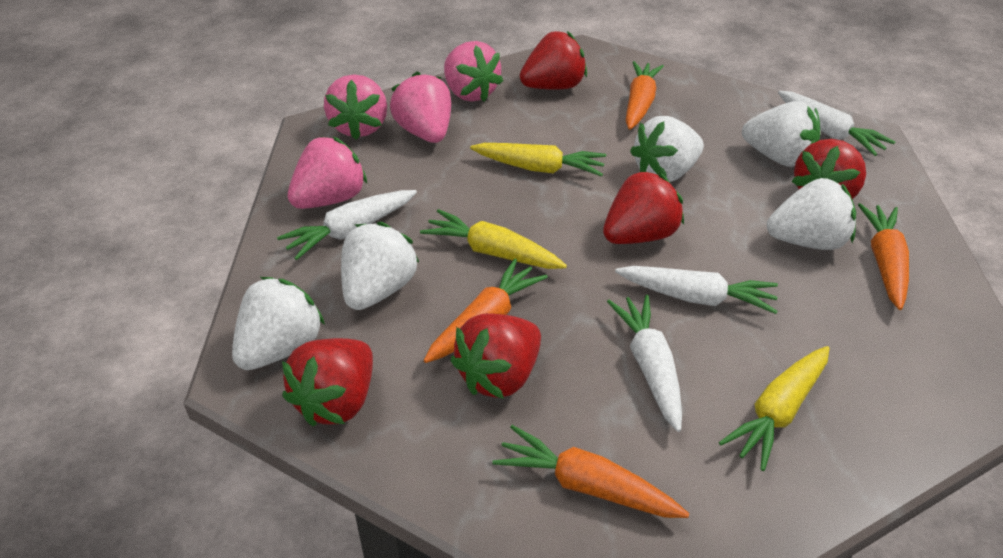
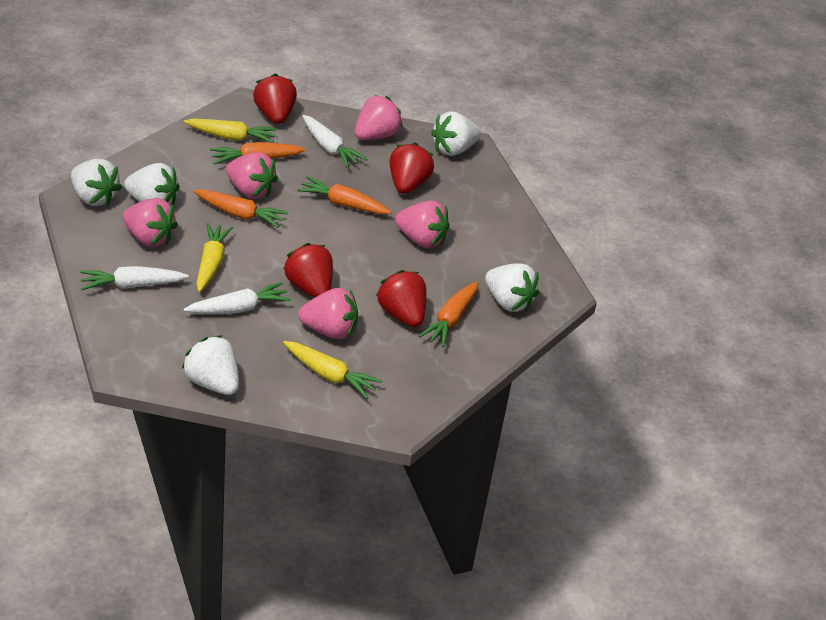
pink strawberry: 4 -> 5
red strawberry: 5 -> 4
white carrot: 4 -> 3

